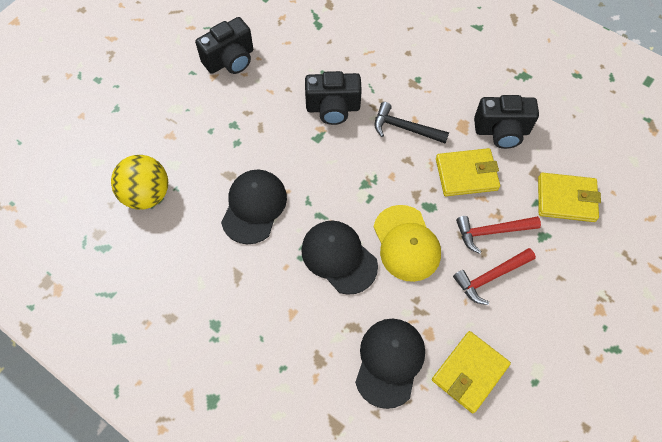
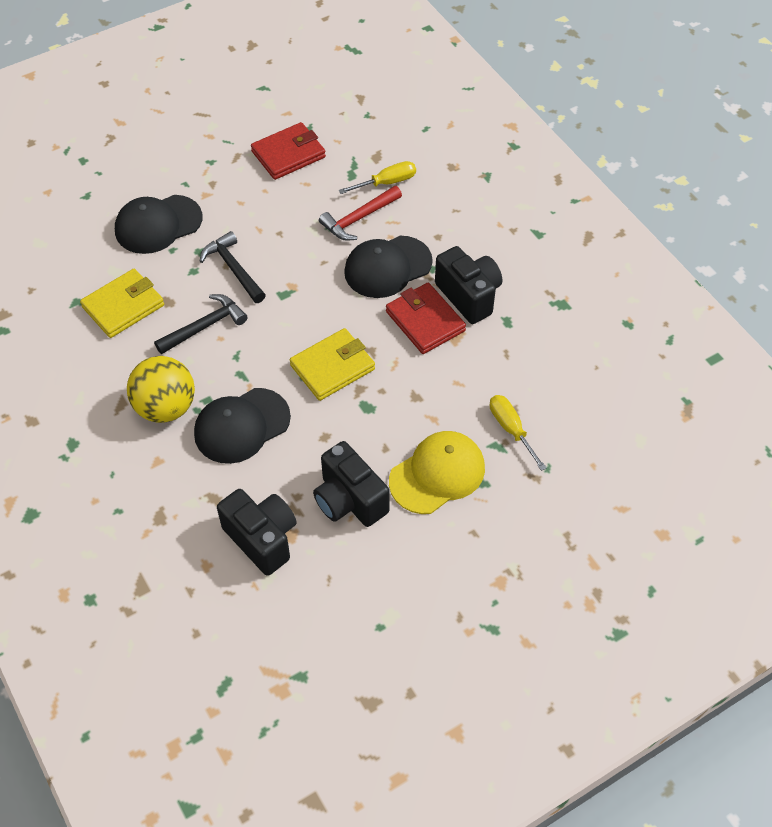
black hammer: 1 -> 2
red hammer: 2 -> 1
red wallet: 0 -> 2
yellow screwdriver: 0 -> 2
yellow wallet: 3 -> 2

